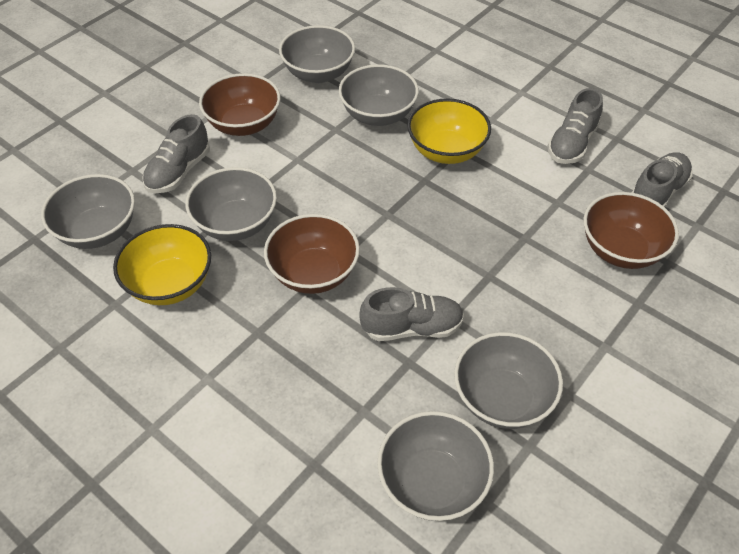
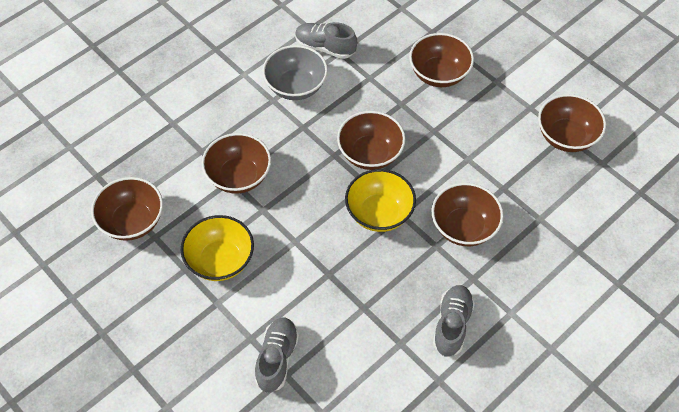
brown bowl: 3 -> 6
grey bowl: 6 -> 1
grey shoe: 4 -> 3

